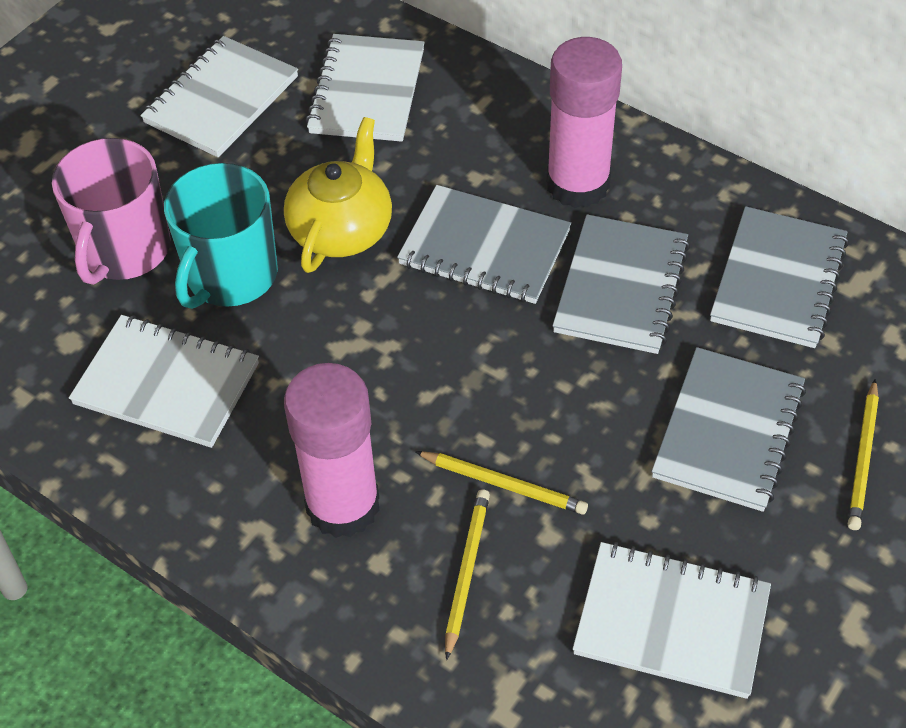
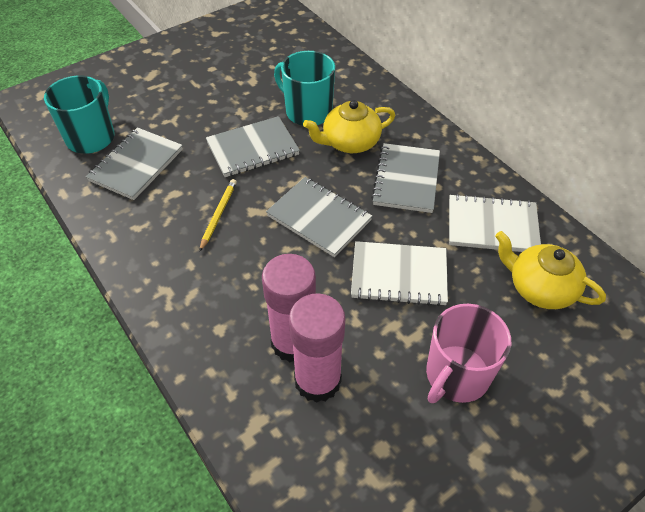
turquoise mug: 1 -> 2
white notebook: 4 -> 2
yellow pencil: 3 -> 1
yellow teapot: 1 -> 2

